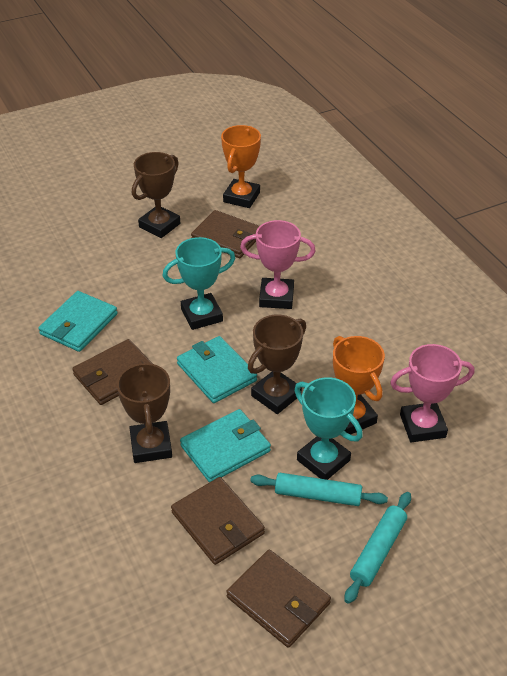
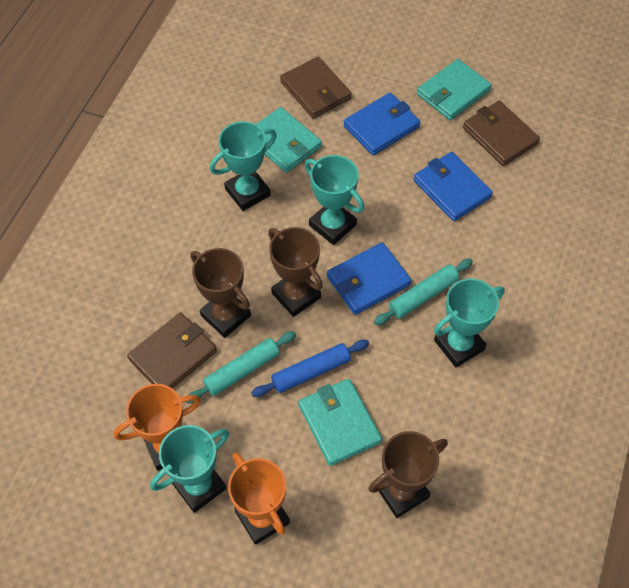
blue rolling pin: 0 -> 1
blue wallet: 0 -> 3
brown wallet: 4 -> 3
pink trophy: 2 -> 0
turquoise trophy: 2 -> 4

